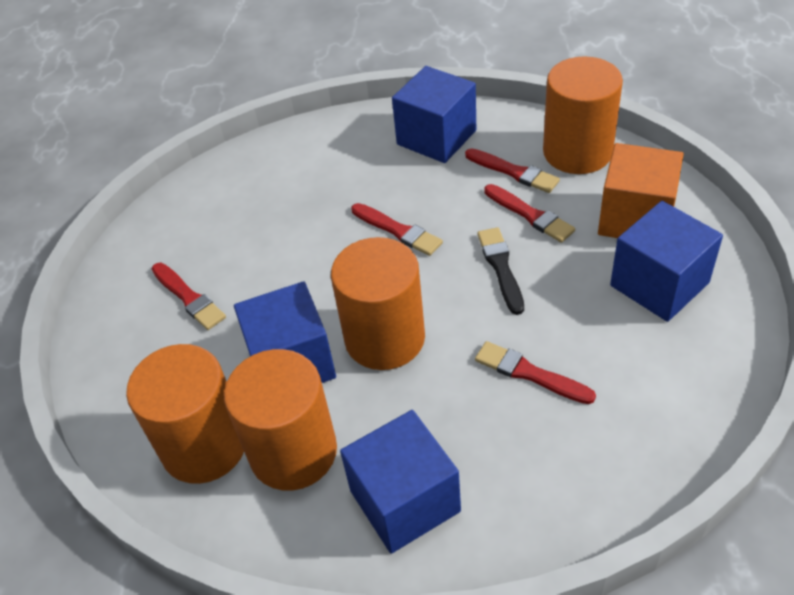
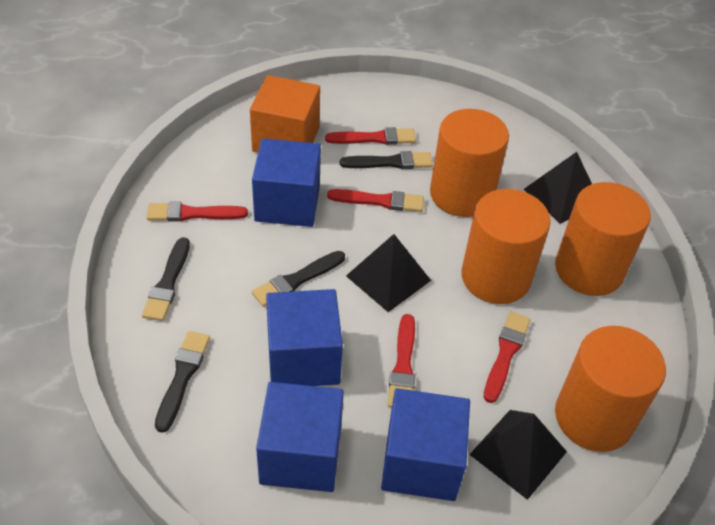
black brush: 1 -> 4
black pyramid: 0 -> 3

